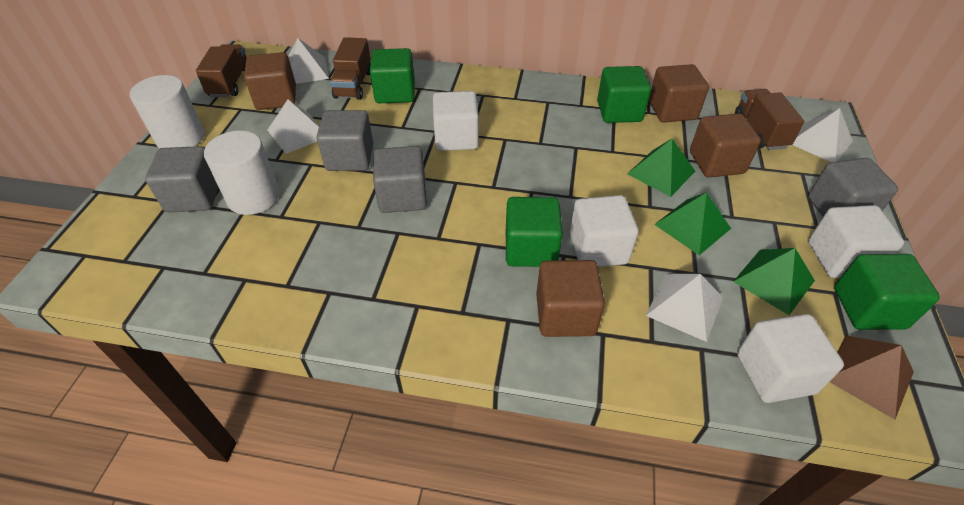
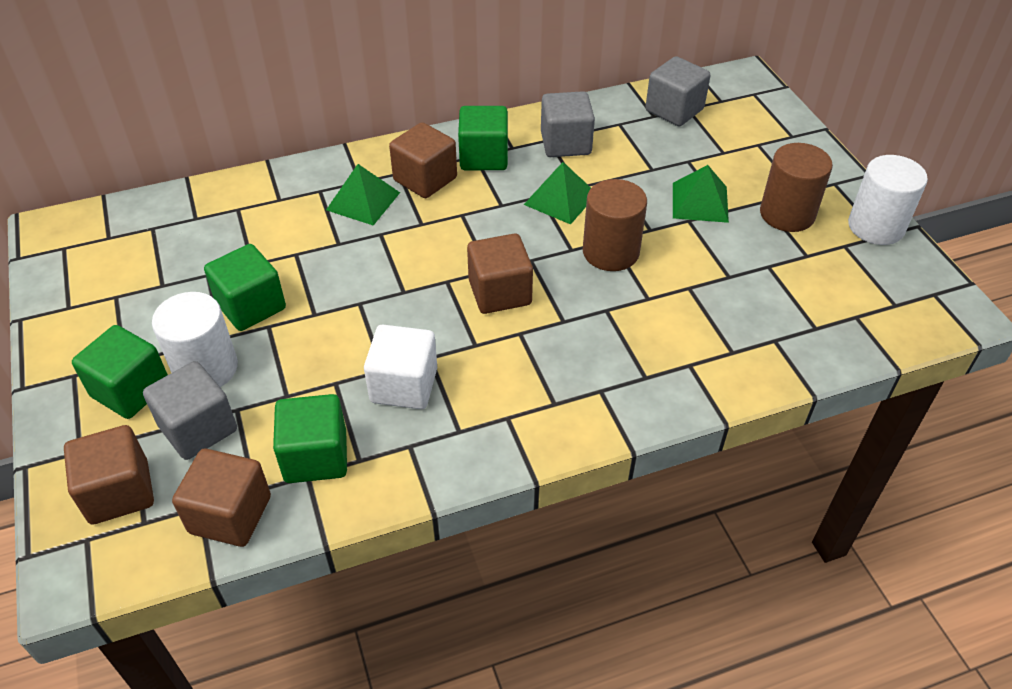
brown cylinder: 0 -> 2
brown pyramid: 1 -> 0
brown truck: 3 -> 0
grey cube: 4 -> 3
white cube: 4 -> 1
white pyramid: 4 -> 0

